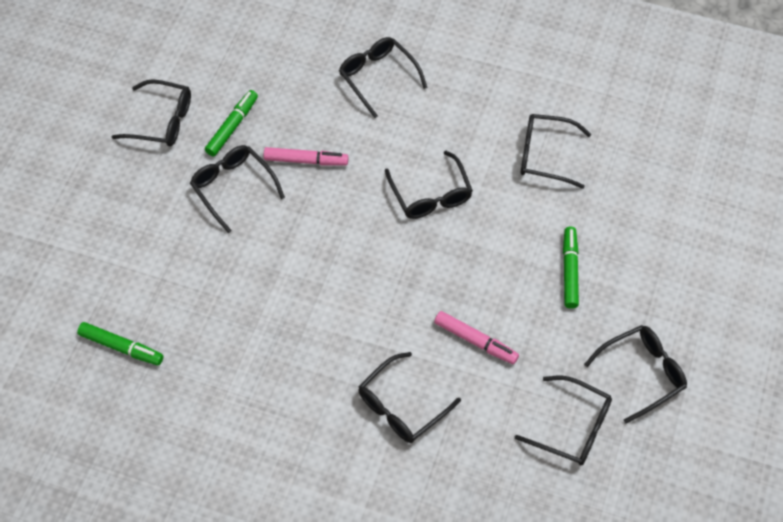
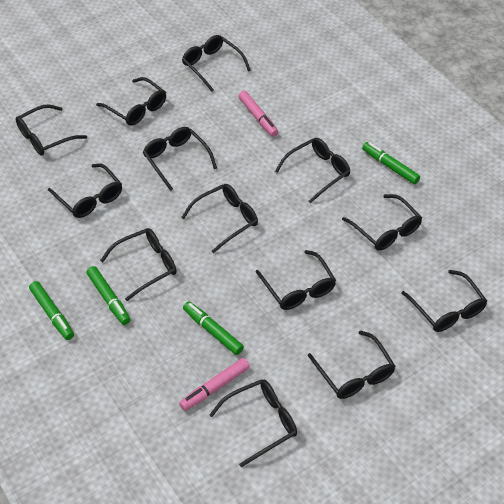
black glasses: 8 -> 13
green marker: 3 -> 4

